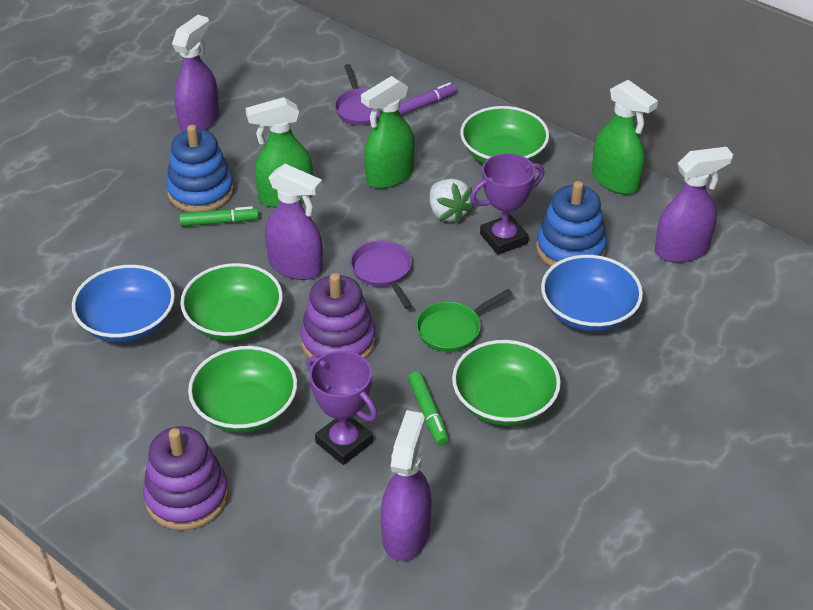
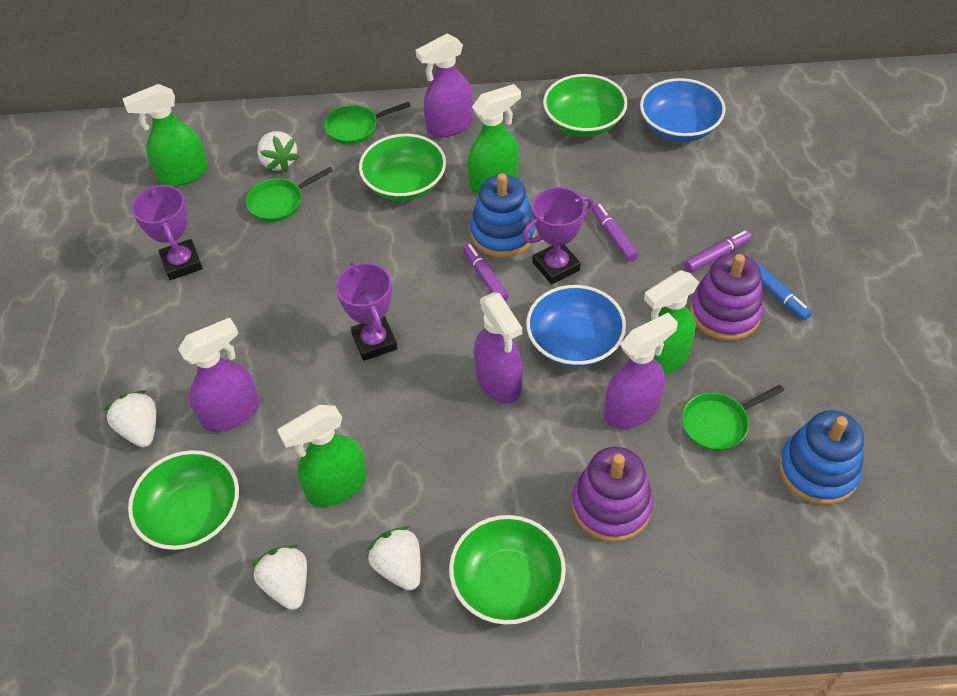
blue marker: 0 -> 1
green marker: 2 -> 0
green pan: 1 -> 3
green spray bottle: 3 -> 4
purple marker: 1 -> 3
purple pan: 2 -> 0
purple trophy: 2 -> 3
white strawberry: 1 -> 4

